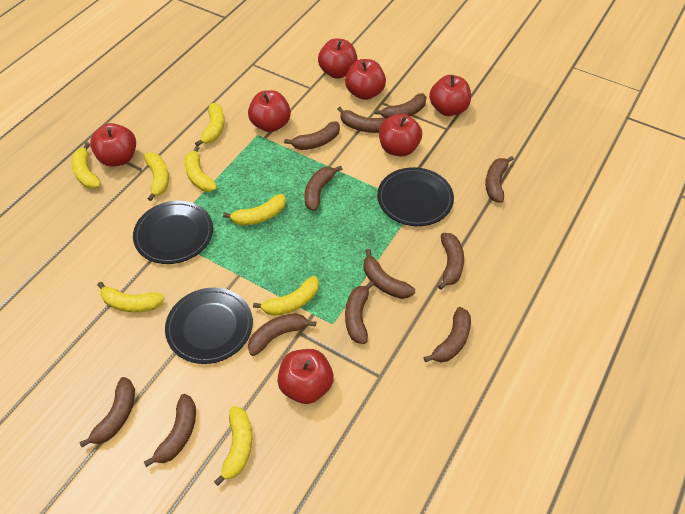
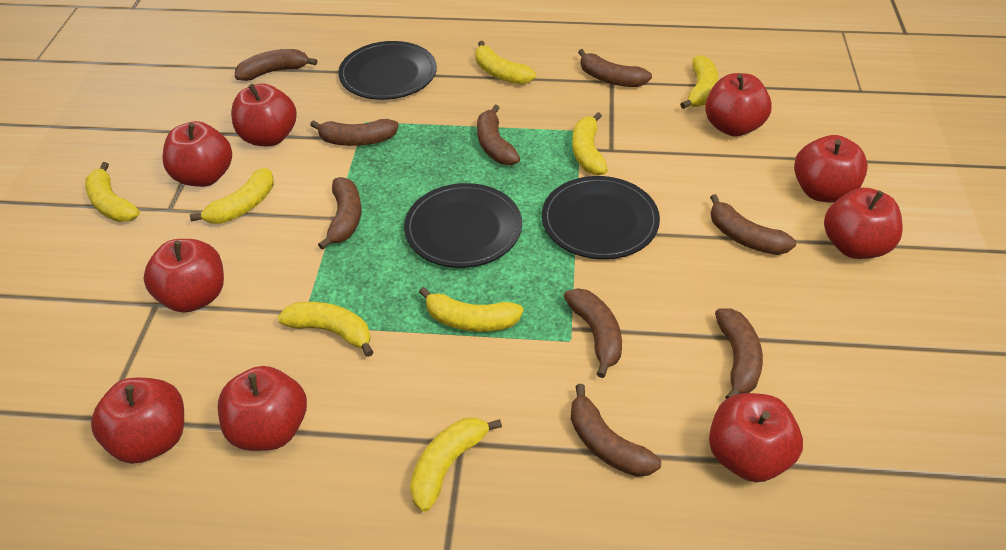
brown banana: 12 -> 9
red apple: 7 -> 9

